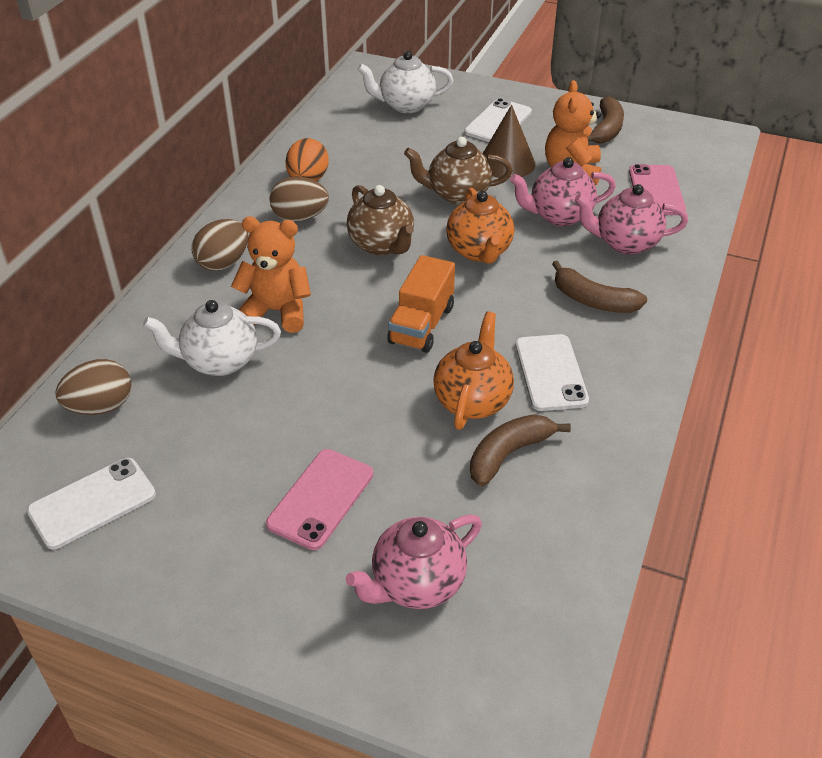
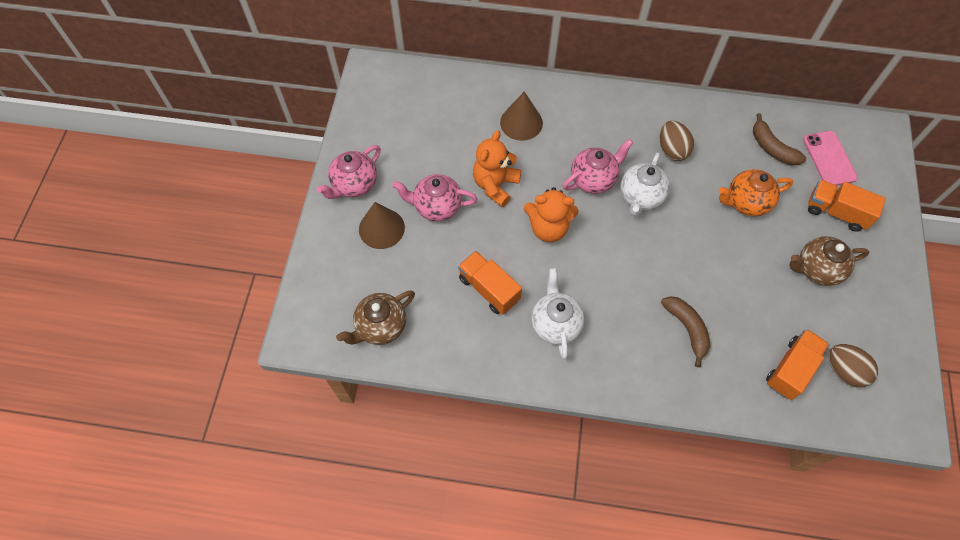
brown banana: 3 -> 2
brown cone: 1 -> 2
brown egg: 3 -> 2
orange egg: 1 -> 0
orange teapot: 2 -> 1
orange truck: 1 -> 3
pink phone: 2 -> 1
white phone: 3 -> 0

